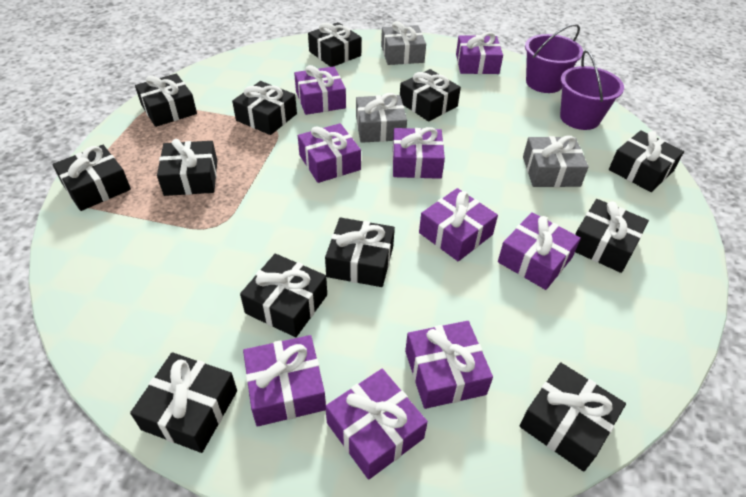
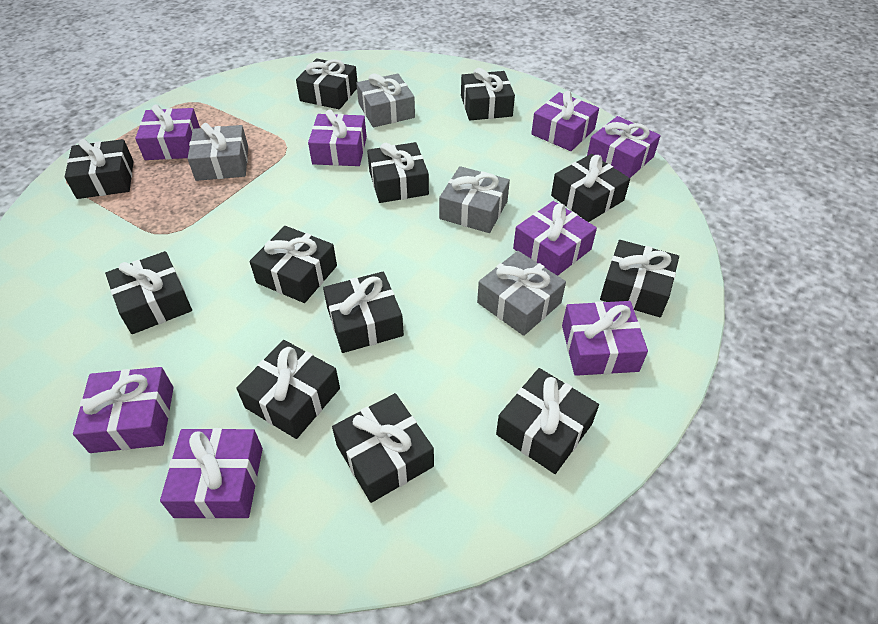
grey gift: 3 -> 4
purple bucket: 2 -> 0
purple gift: 9 -> 8

